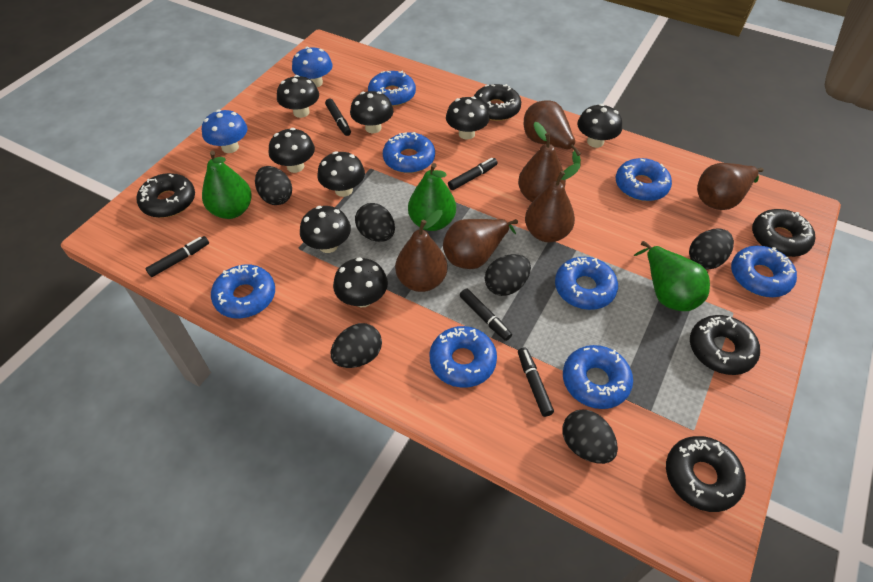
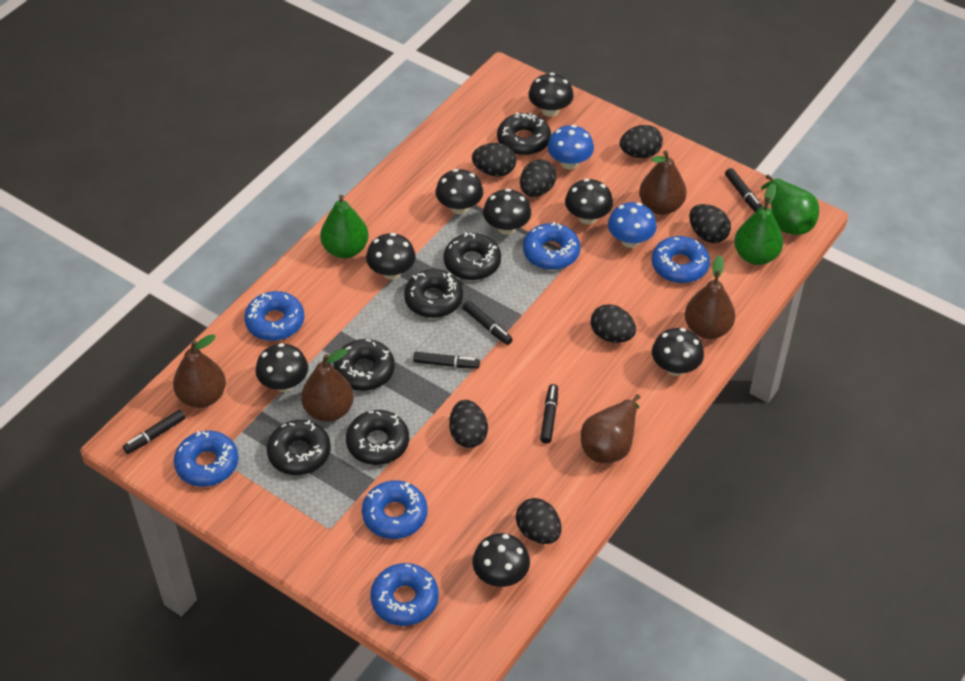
black donut: 5 -> 6
black egg: 6 -> 7
blue donut: 8 -> 6
brown pear: 6 -> 5

